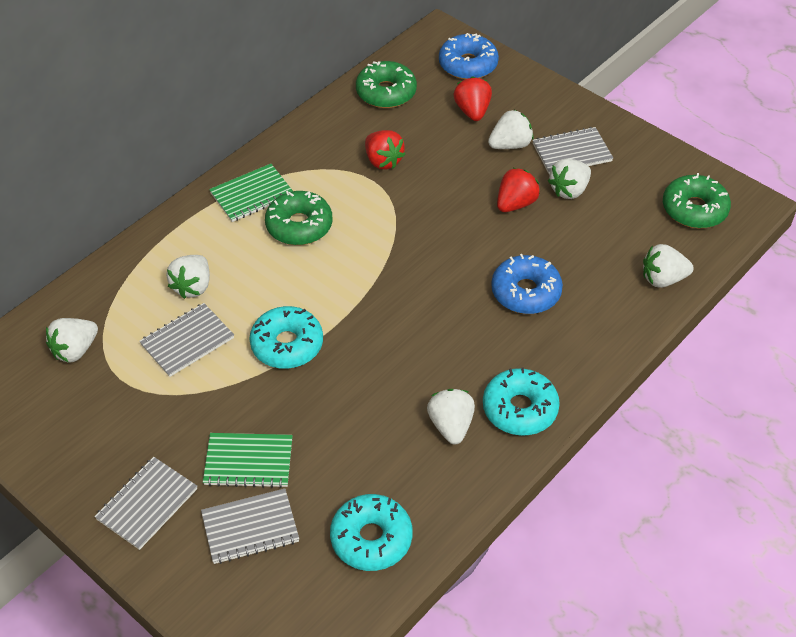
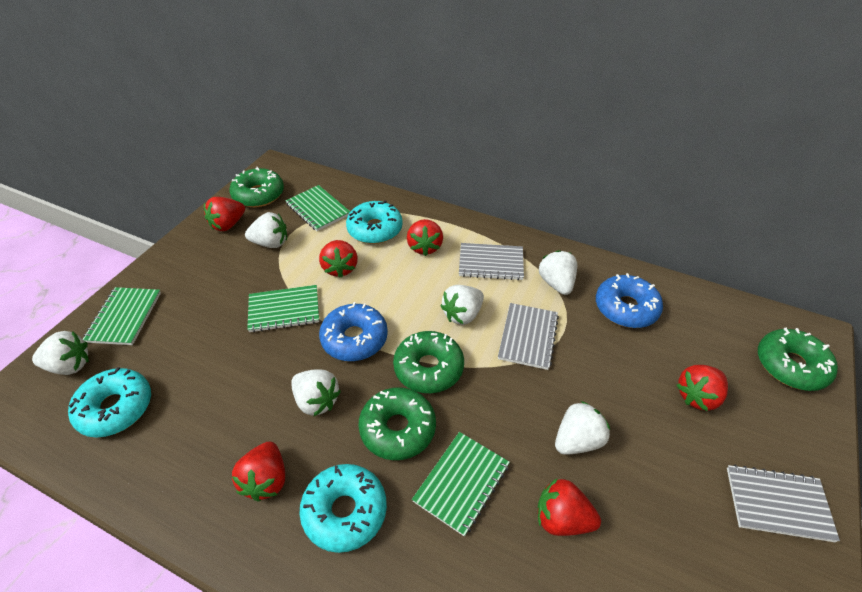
green donut: 3 -> 4
green notebook: 2 -> 4
grey notebook: 4 -> 3
red strawberry: 3 -> 6

